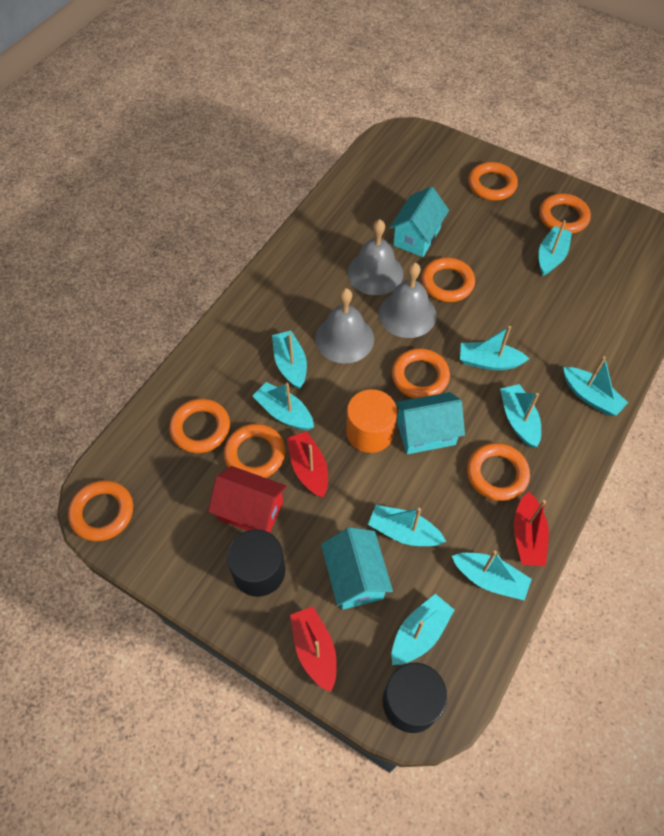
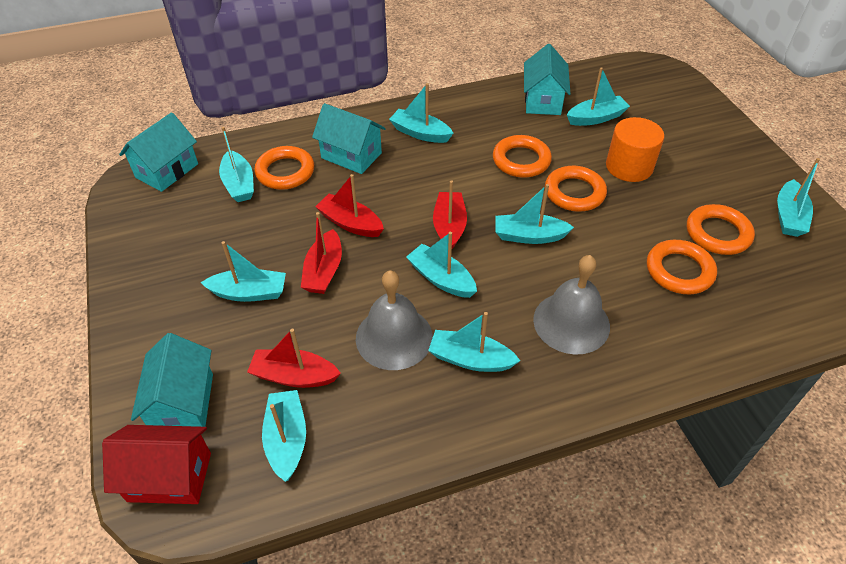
black cylinder: 2 -> 0
grey bell: 3 -> 2
orange ring: 8 -> 5
red boat: 3 -> 4
turquoise house: 3 -> 4

